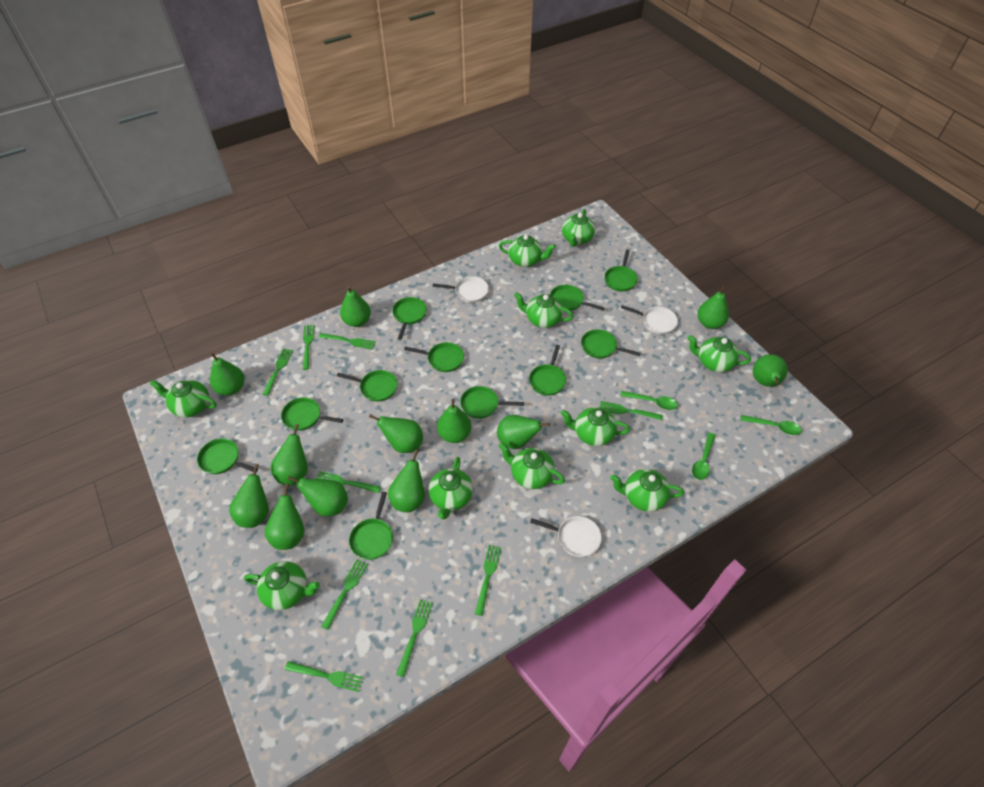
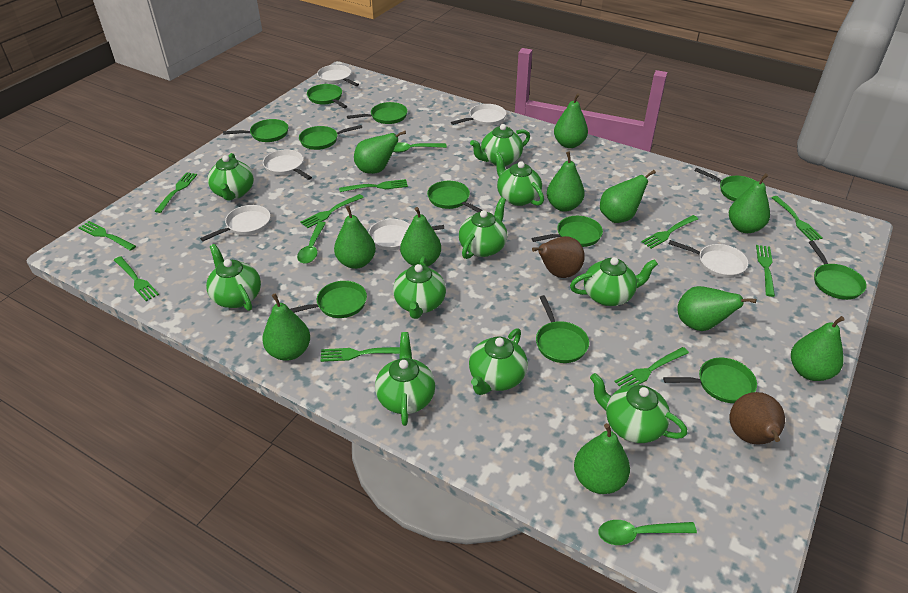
brown pear: 0 -> 2
green fork: 9 -> 10
green pear: 12 -> 11
white pan: 3 -> 6

